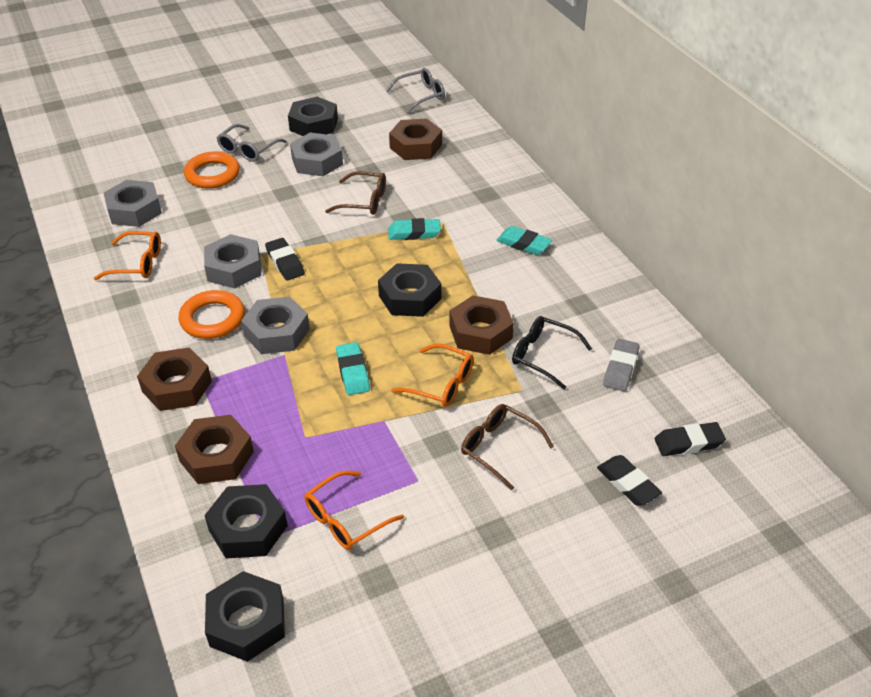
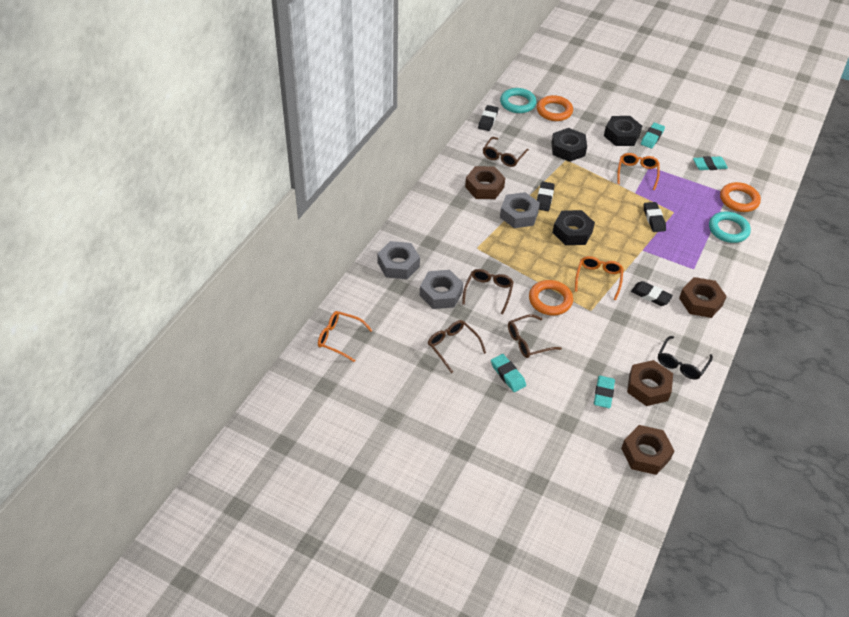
black eraser: 3 -> 4
black nut: 4 -> 3
brown glasses: 2 -> 4
grey eraser: 1 -> 0
grey glasses: 2 -> 0
grey nut: 4 -> 3
orange ring: 2 -> 3
turquoise eraser: 3 -> 4
turquoise ring: 0 -> 2

